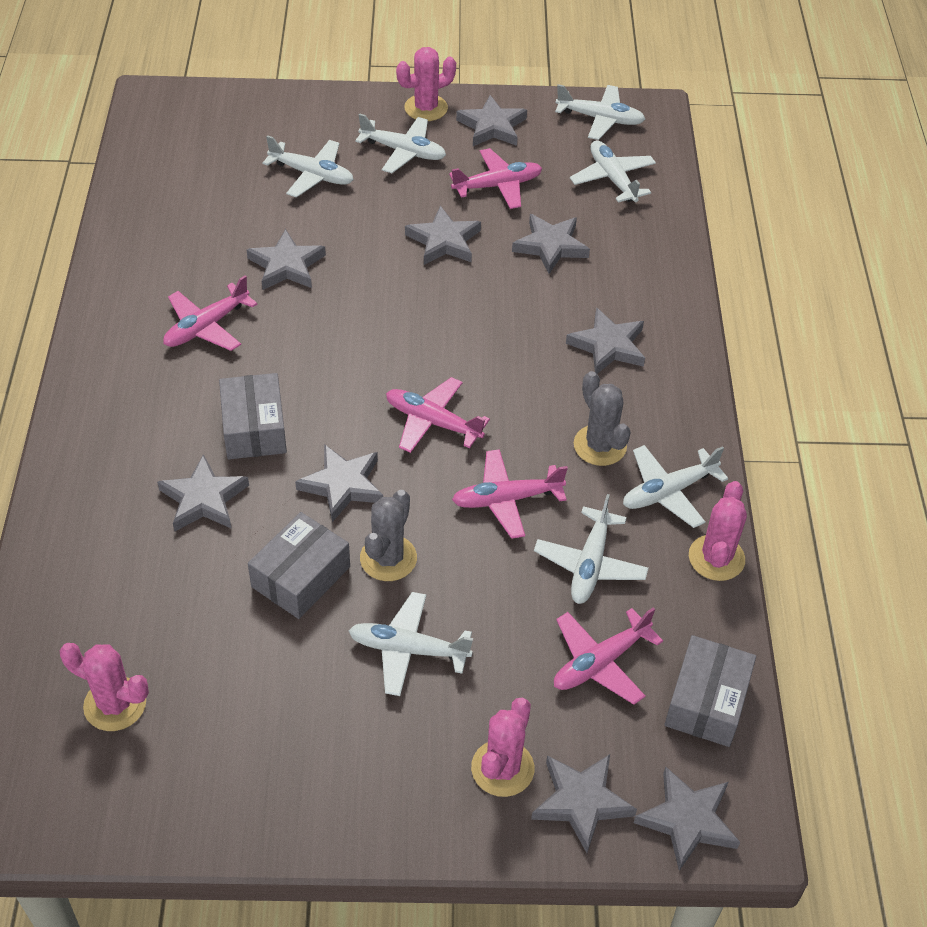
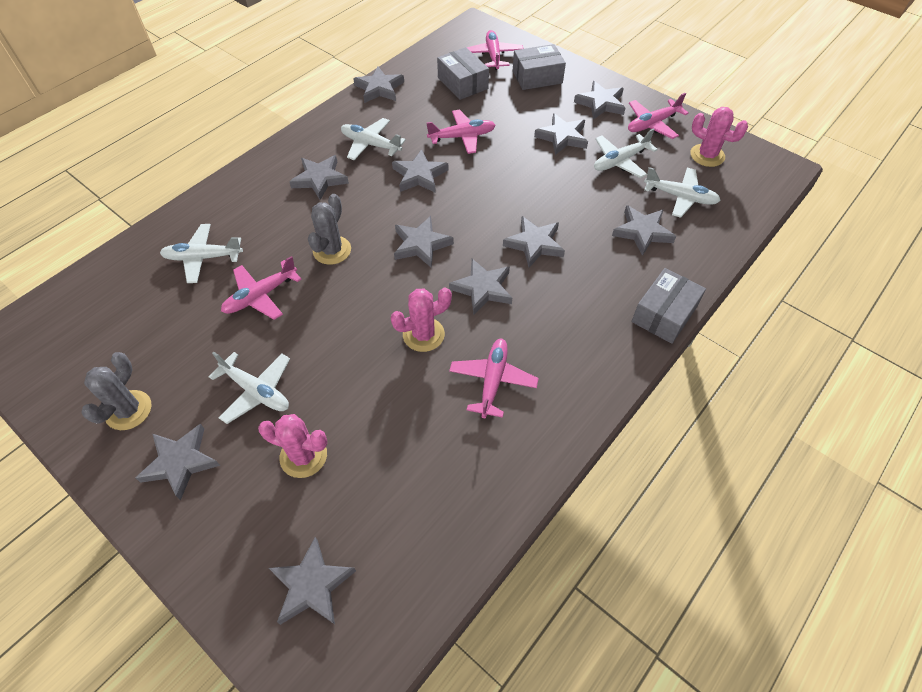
grey star: 9 -> 11
pink cactus: 4 -> 3
white plane: 7 -> 5

